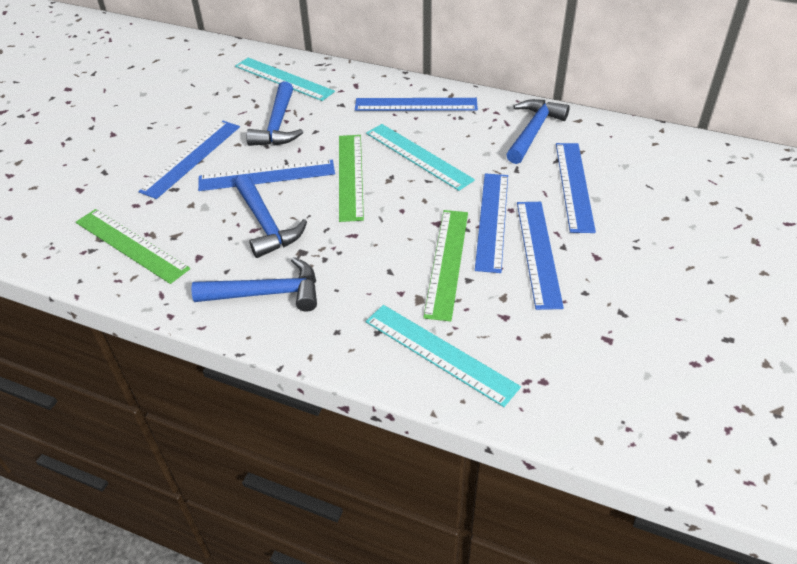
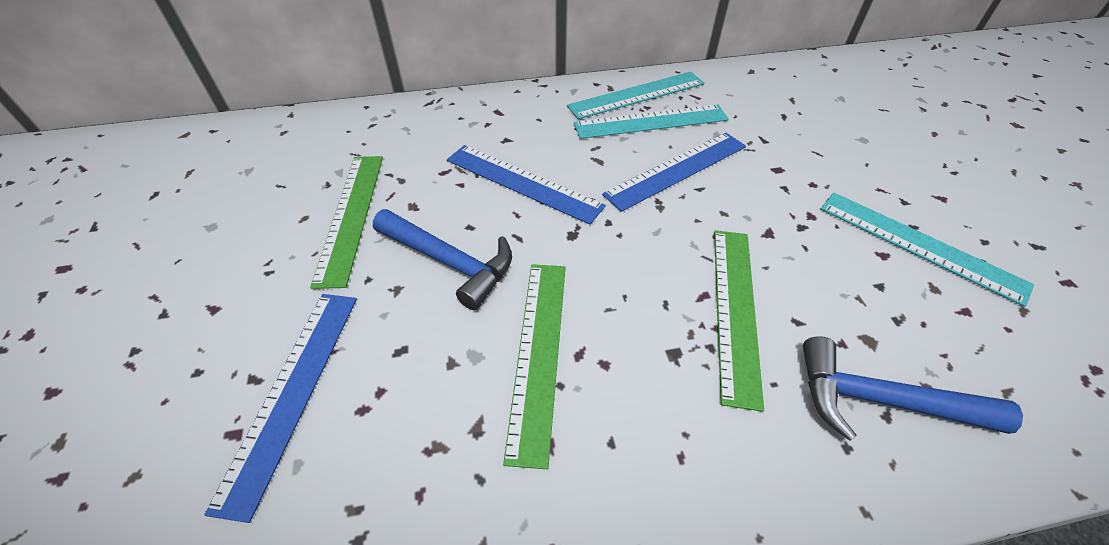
blue hammer: 4 -> 2
blue ruler: 6 -> 3

